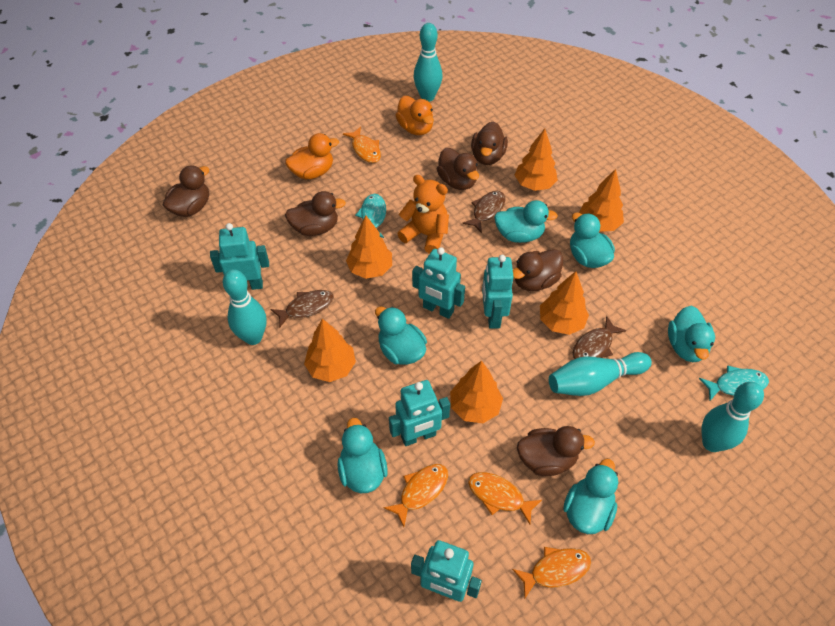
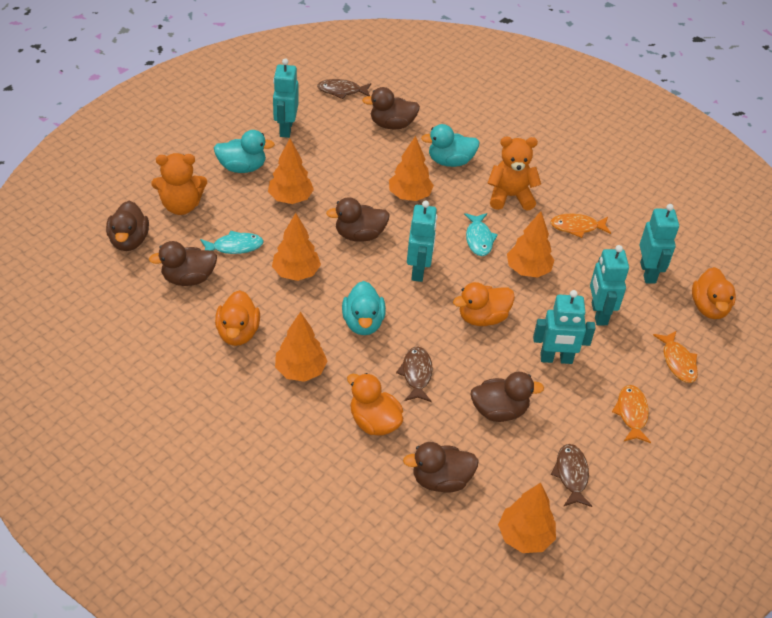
orange duck: 2 -> 4
orange fish: 4 -> 3
orange teddy bear: 1 -> 2
turquoise bowling pin: 4 -> 0
turquoise duck: 6 -> 3

